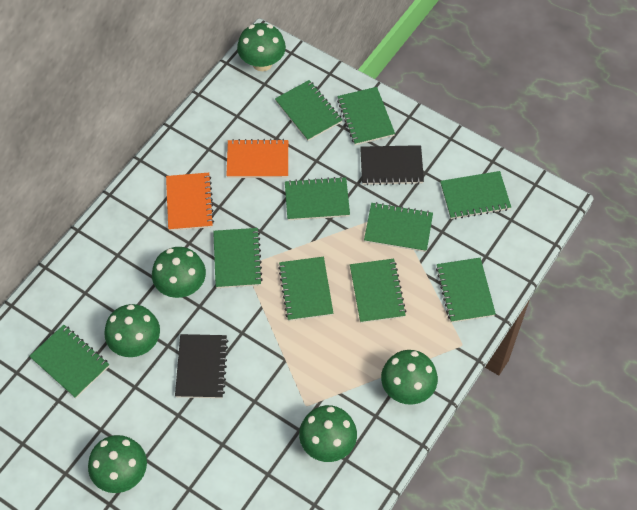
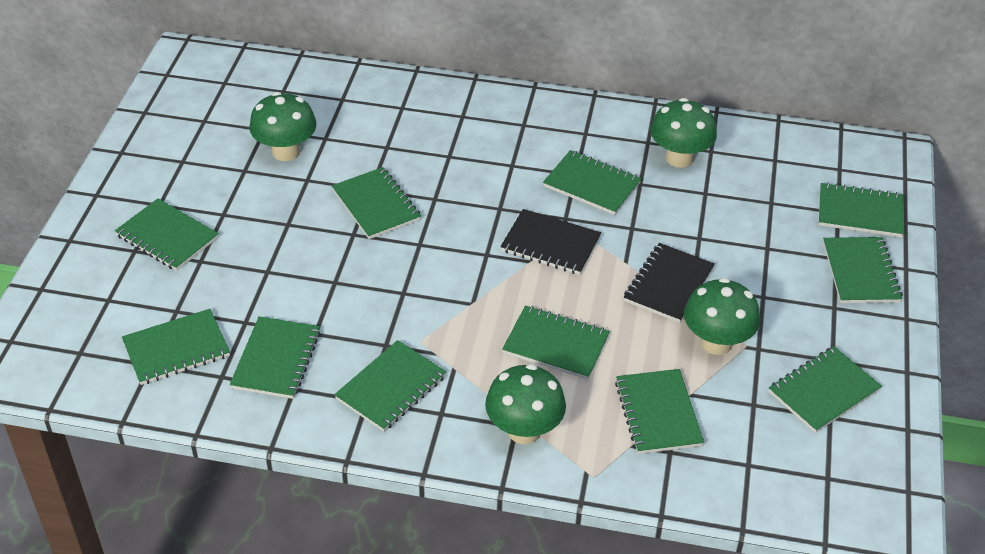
green mushroom: 6 -> 4
green notebook: 10 -> 11
orange notebook: 2 -> 0

